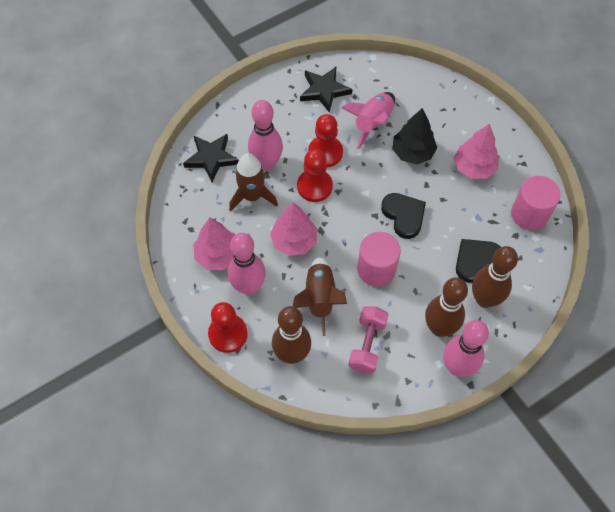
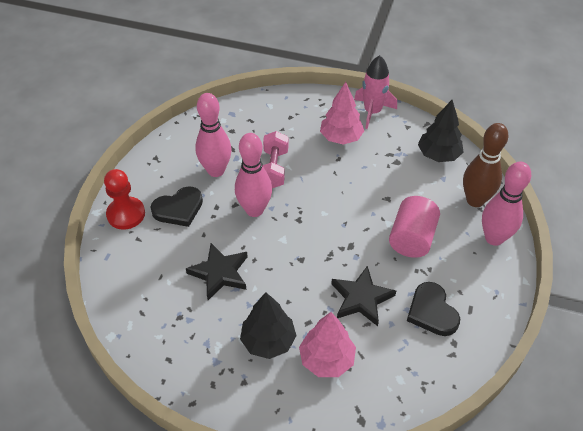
black tree: 1 -> 2
brown bowling pin: 3 -> 1
brown rocket: 2 -> 0
pink cylinder: 2 -> 1
pink tree: 3 -> 2
red pawn: 3 -> 1

